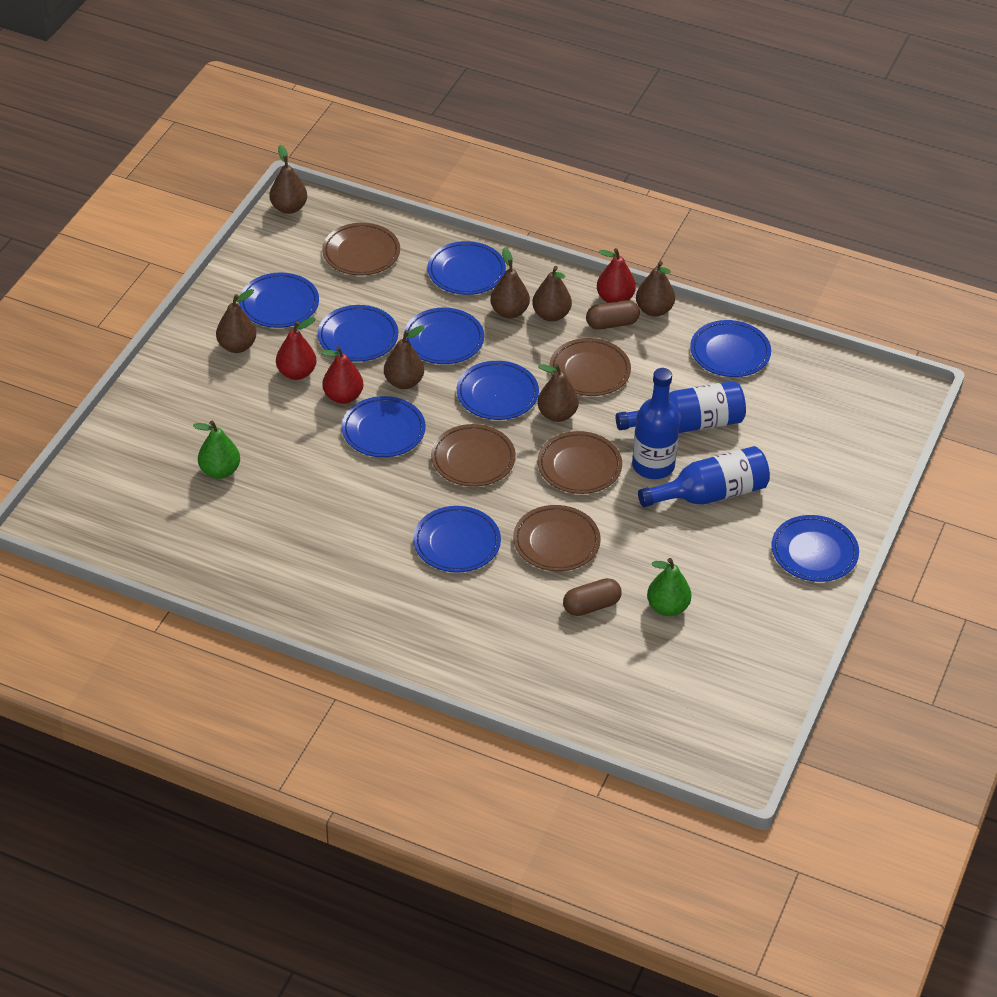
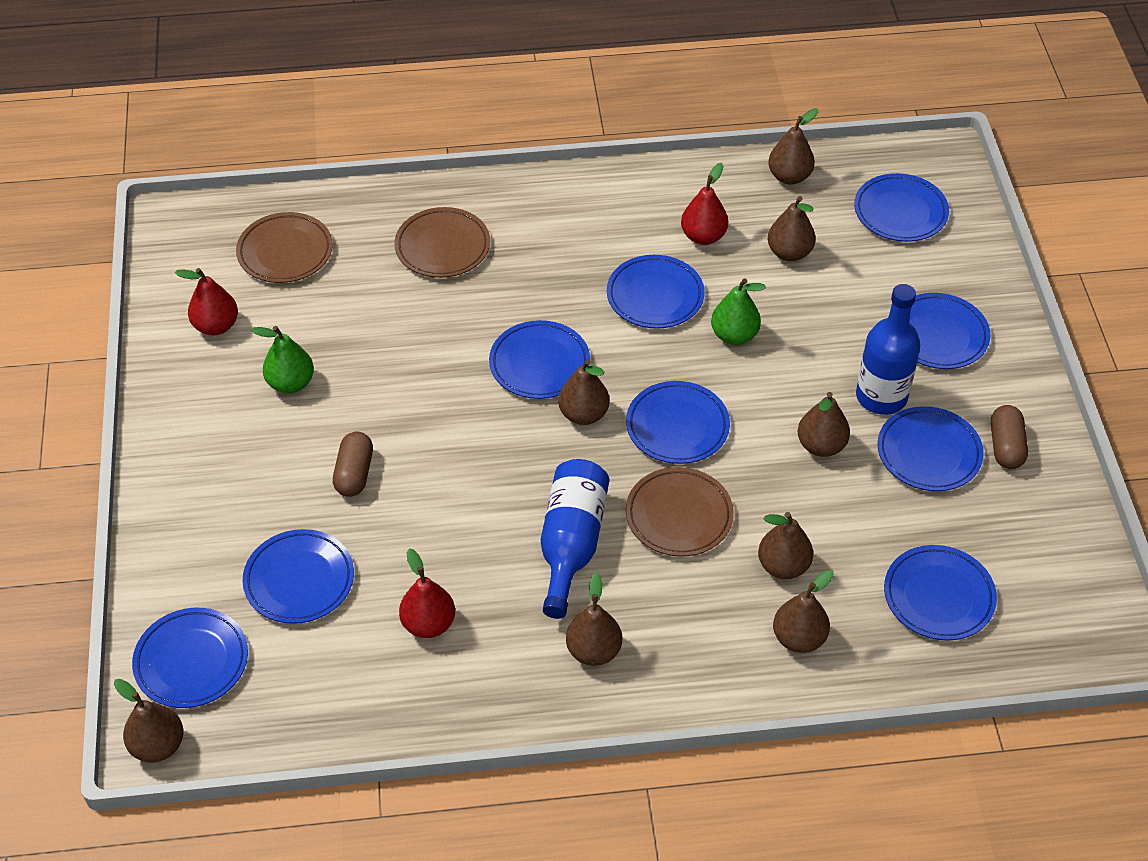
blue bottle: 3 -> 2
brown pear: 7 -> 8
brown plate: 5 -> 3

